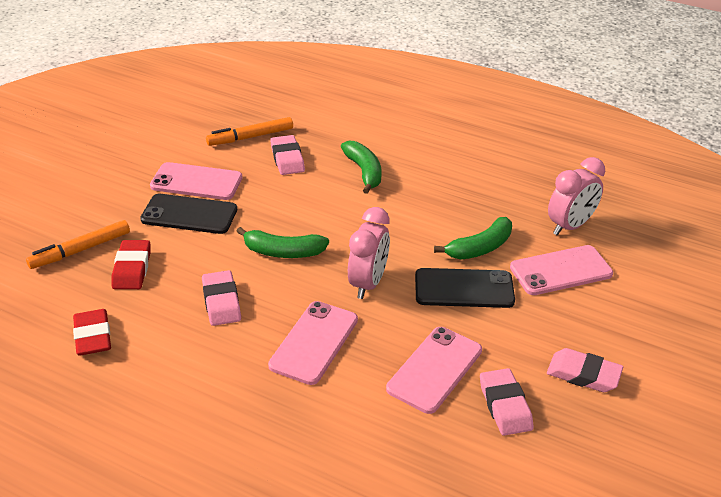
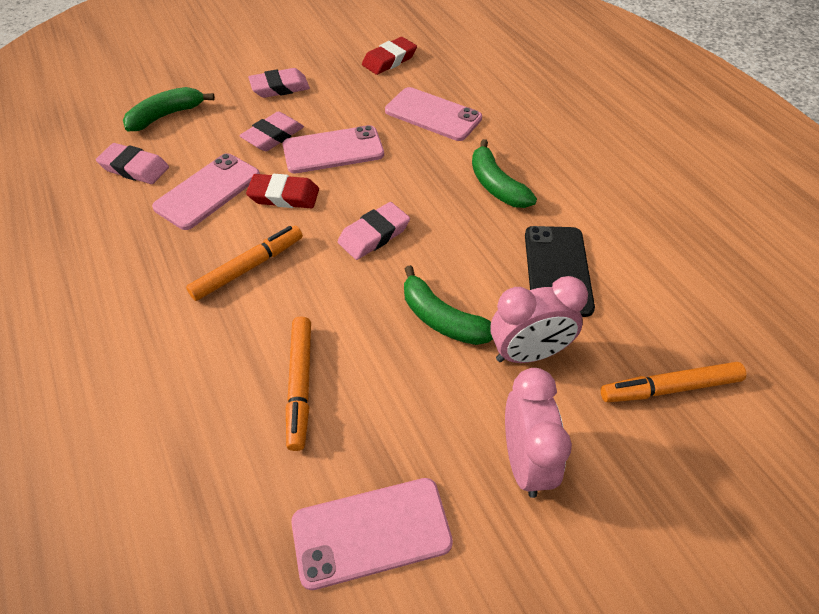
black phone: 2 -> 1
orange marker: 2 -> 3

